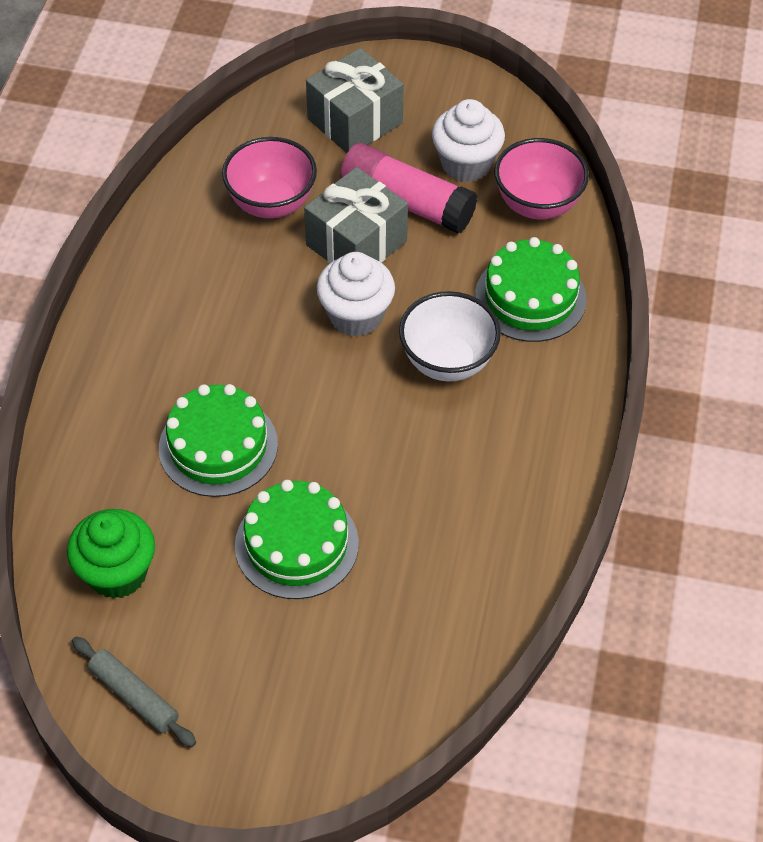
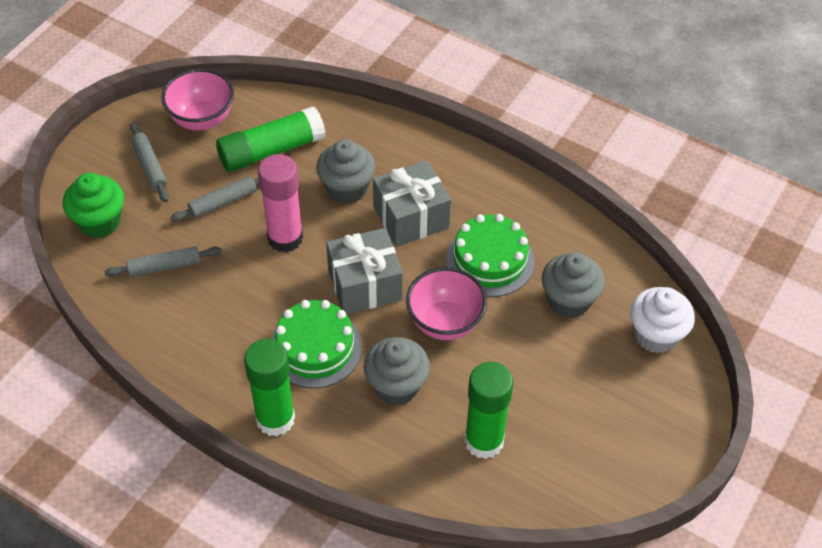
green cake: 3 -> 2
green glue stick: 0 -> 3
grey cupcake: 0 -> 3
grey rolling pin: 1 -> 3
white bowl: 1 -> 0
white cupcake: 2 -> 1

